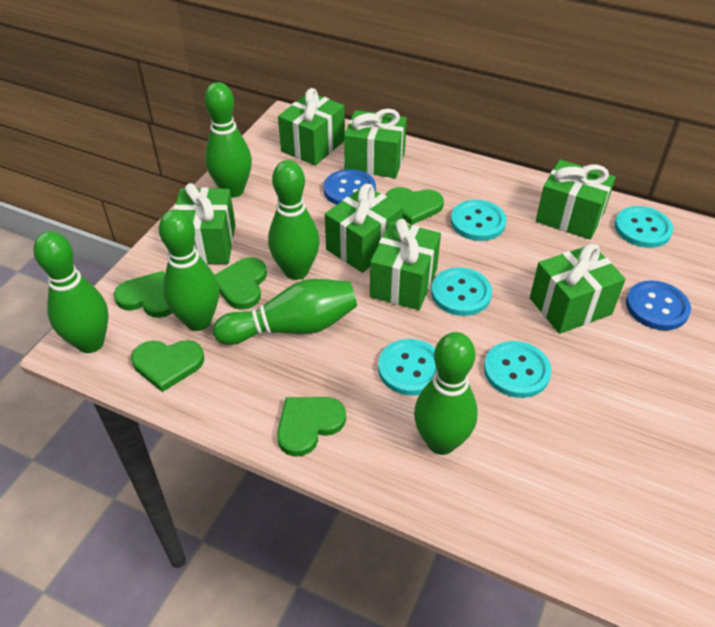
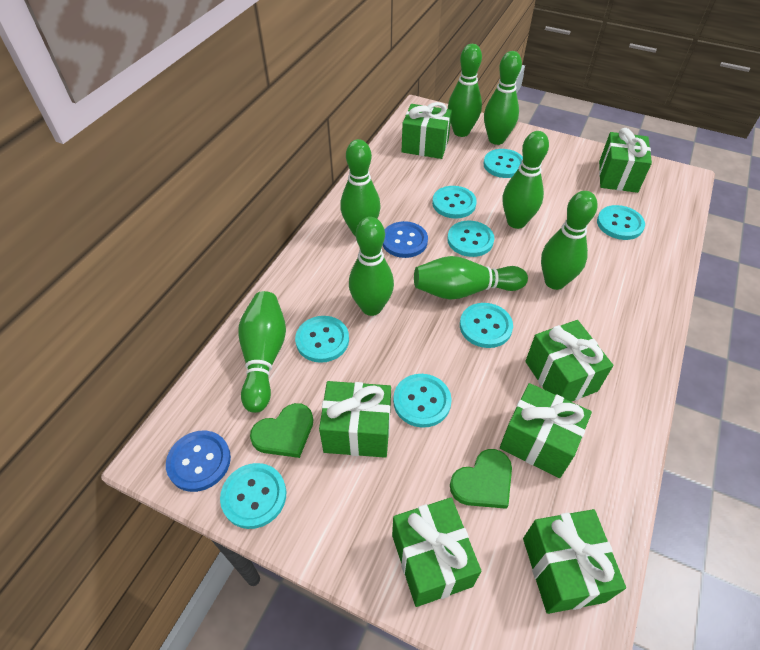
green bowling pin: 6 -> 8
green heart: 5 -> 2
turquoise button: 5 -> 8

